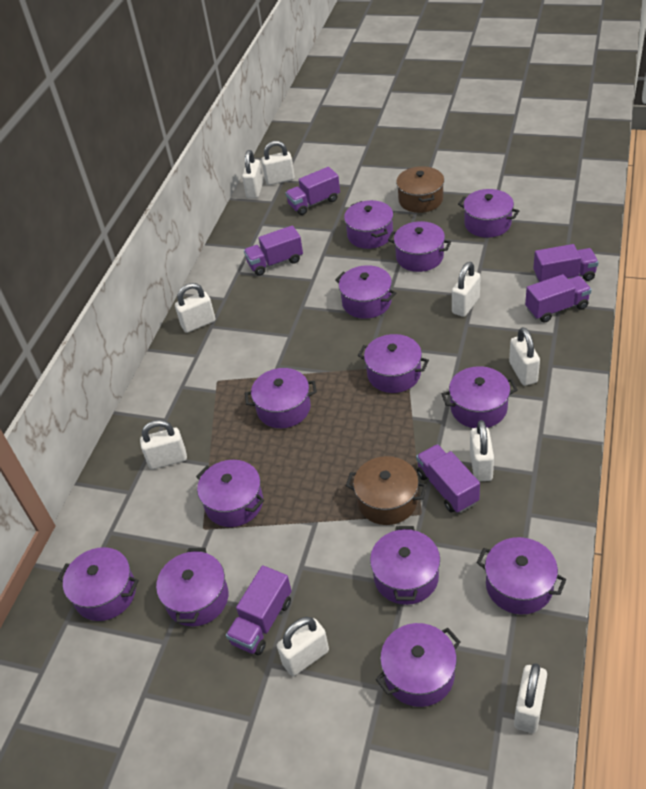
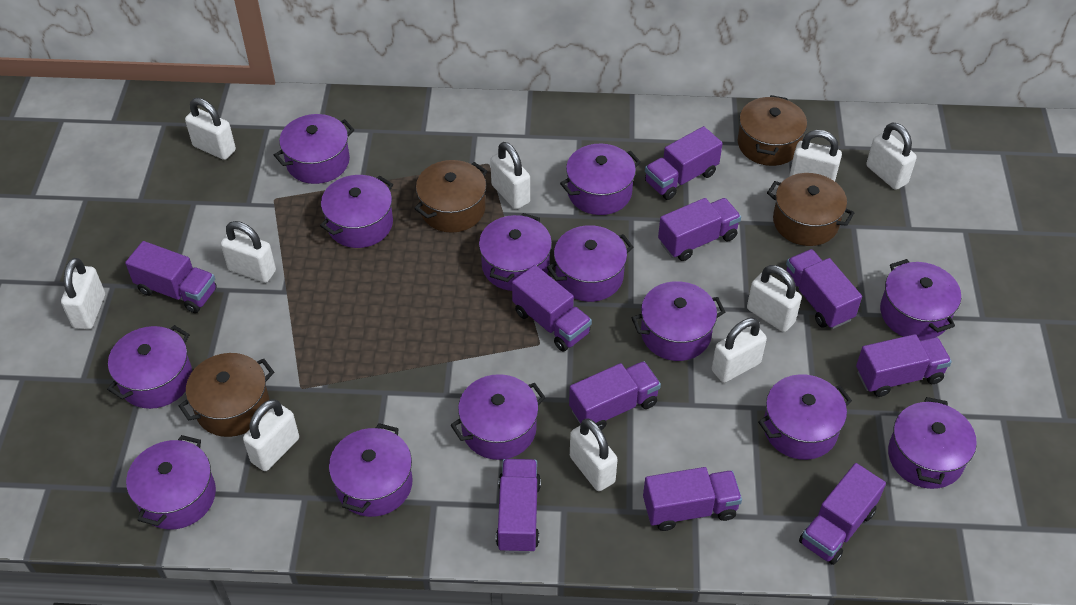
brown pot: 2 -> 4
purple truck: 6 -> 10
white padlock: 9 -> 10

